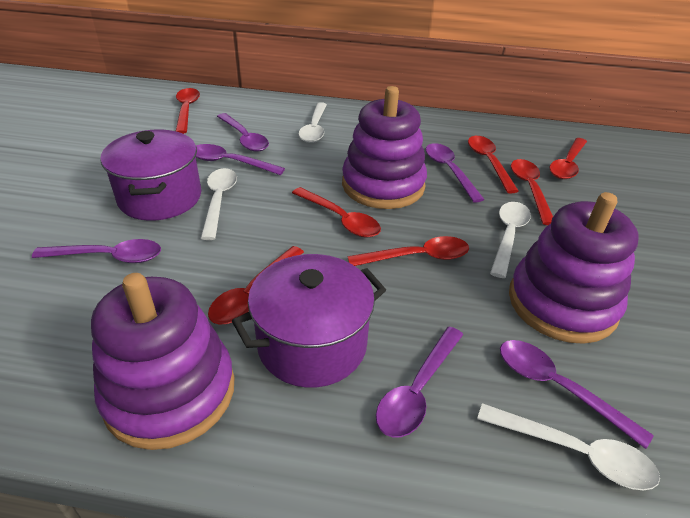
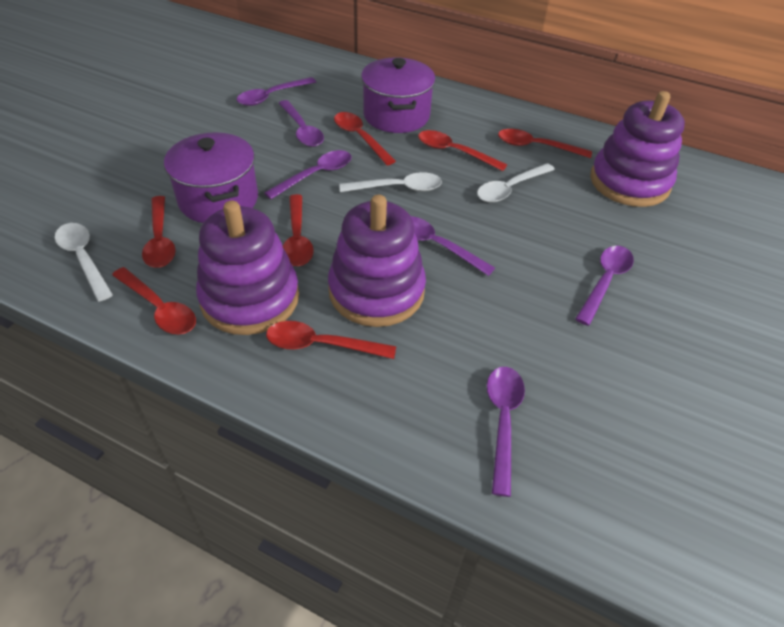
white spoon: 4 -> 3

